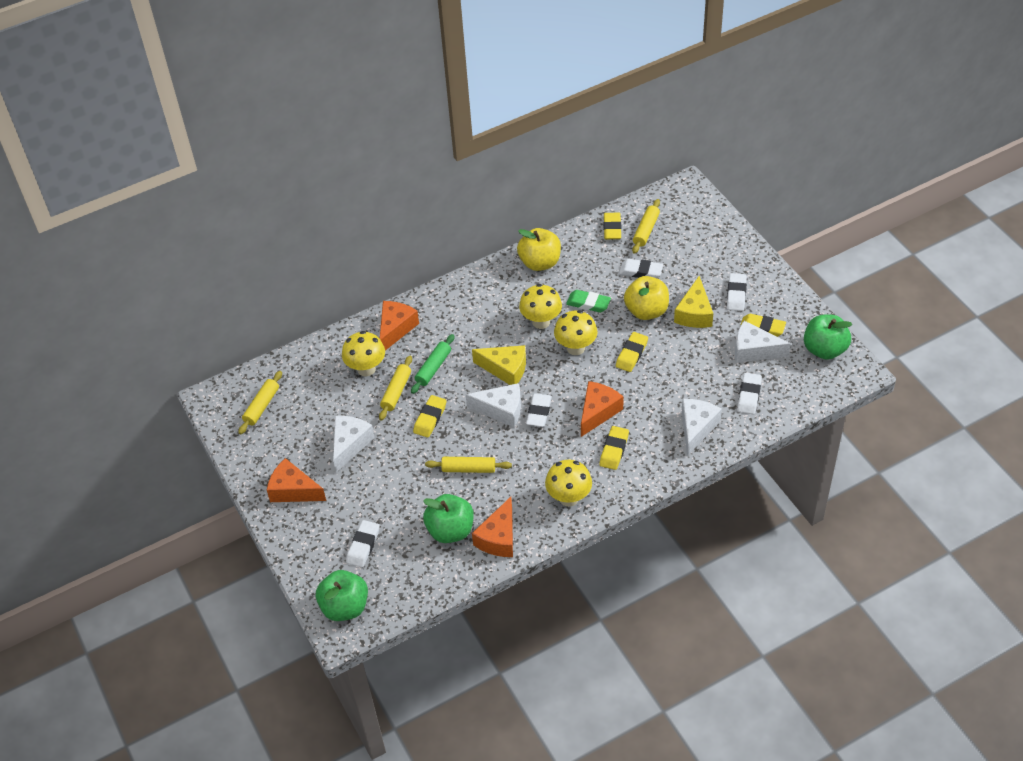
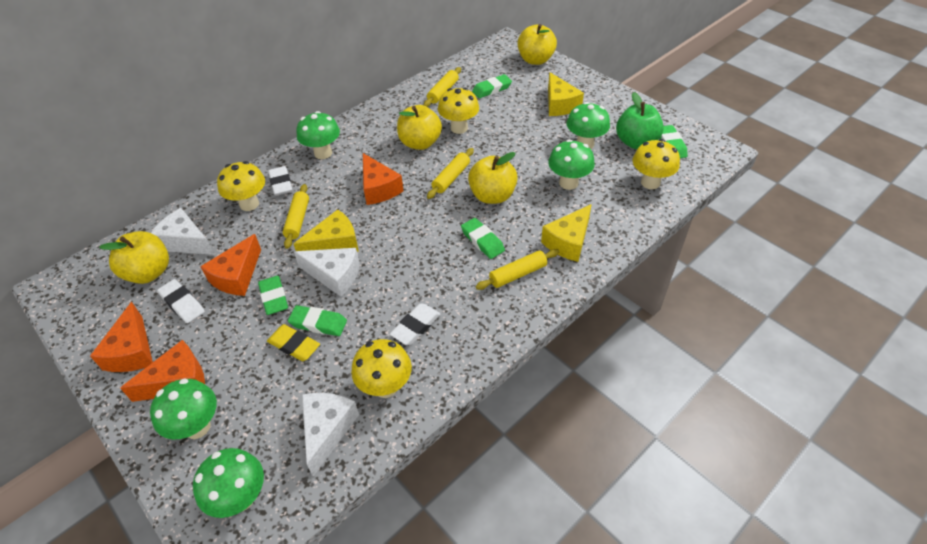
green apple: 3 -> 1
green eraser: 1 -> 5
green mushroom: 0 -> 5
green rolling pin: 1 -> 0
white cheese: 4 -> 3
white eraser: 5 -> 3
yellow apple: 2 -> 4
yellow cheese: 2 -> 3
yellow eraser: 5 -> 1

